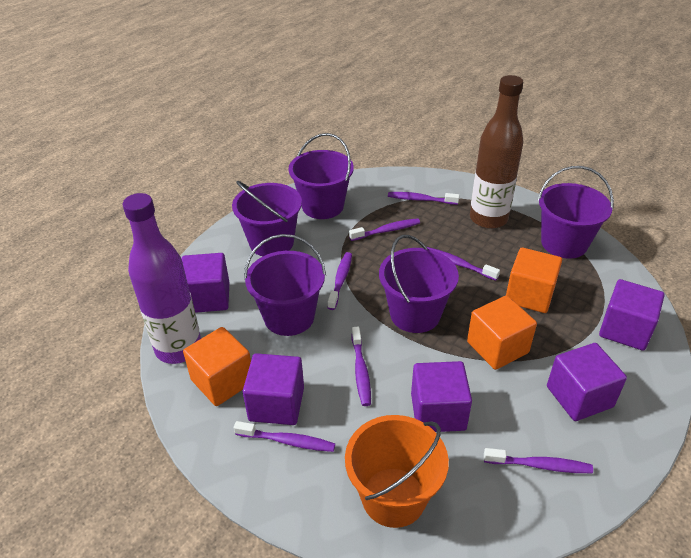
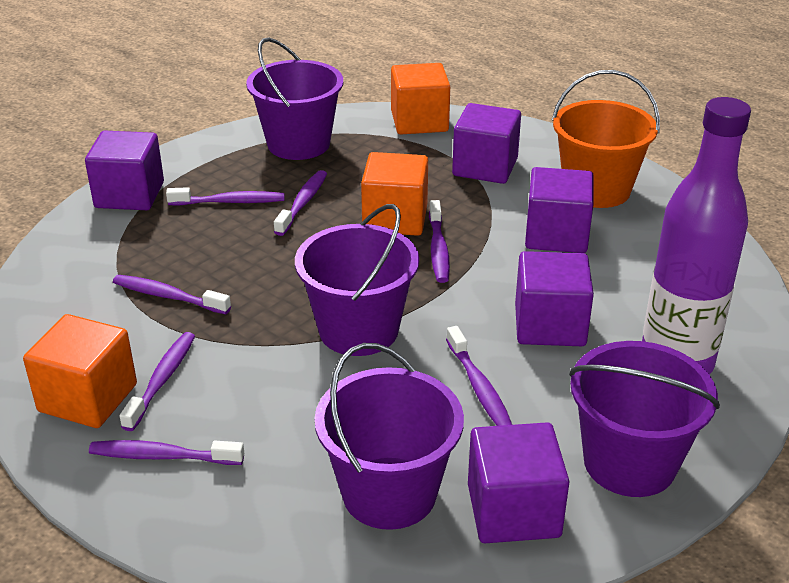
brown bottle: 1 -> 0
purple bucket: 5 -> 4

